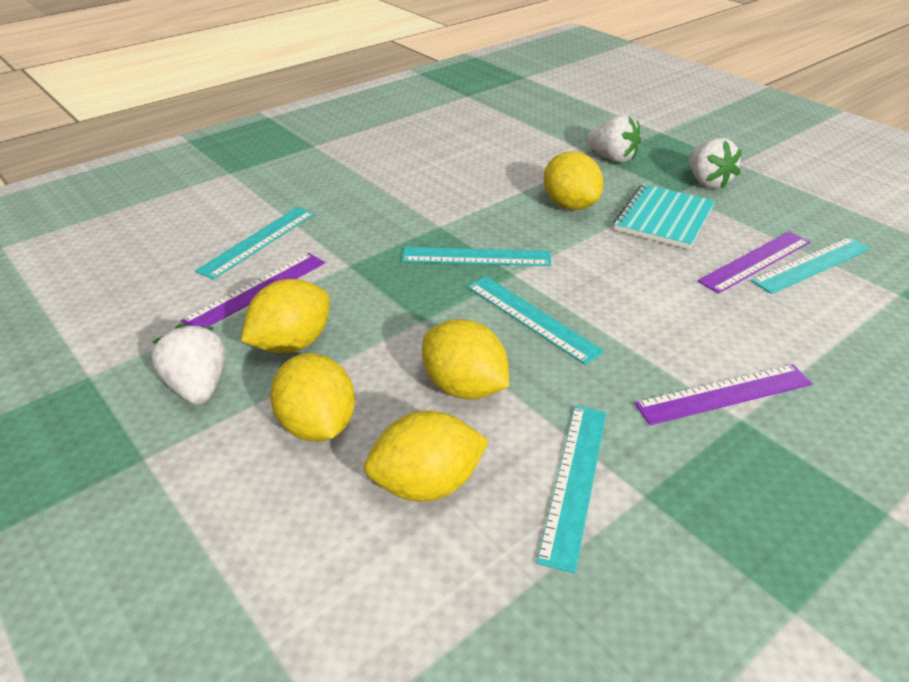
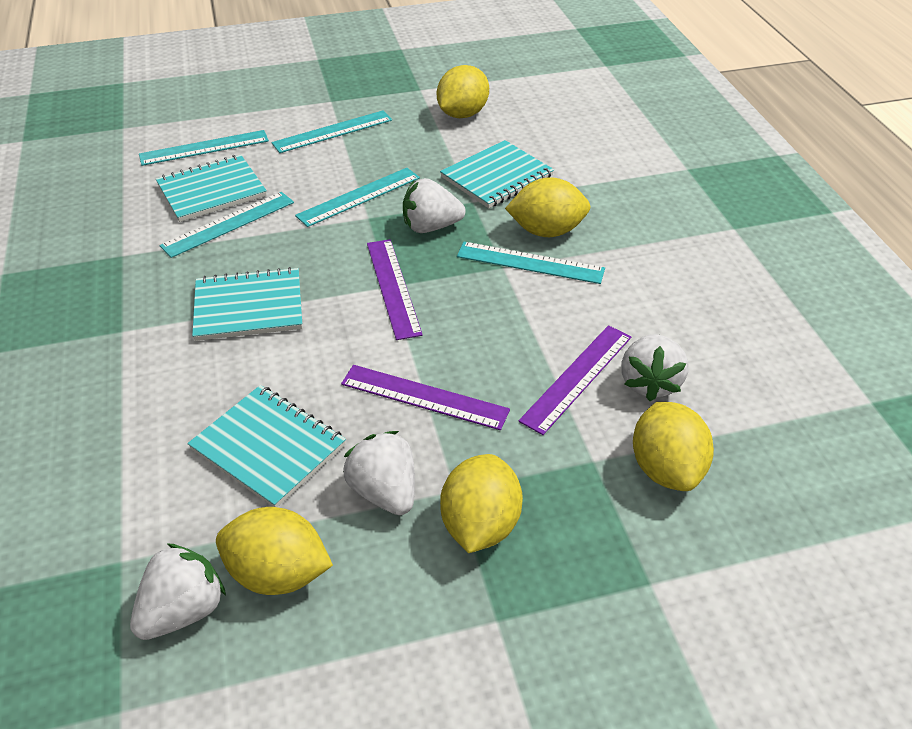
turquoise notebook: 1 -> 4
white strawberry: 3 -> 4

